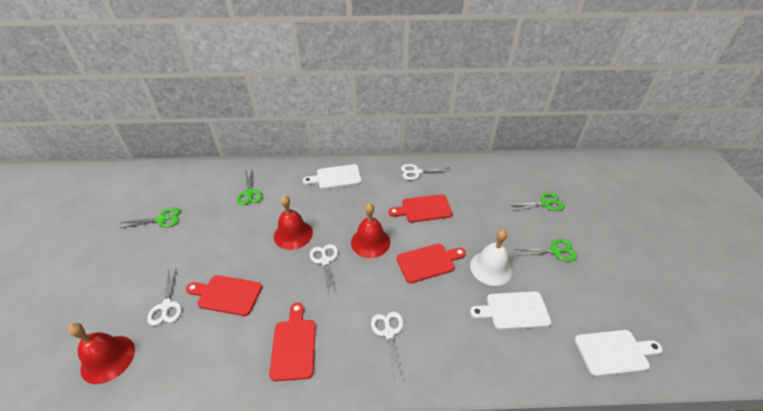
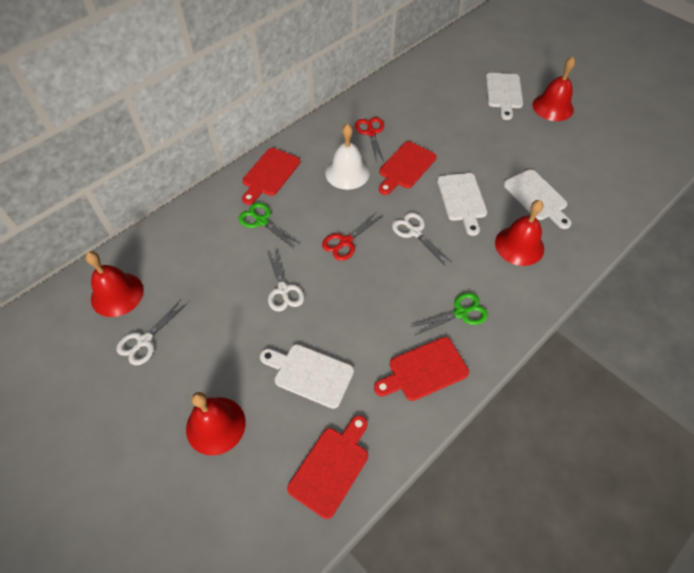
green scissors: 4 -> 2
red bell: 3 -> 4
red scissors: 0 -> 2
white cutting board: 3 -> 4
white scissors: 4 -> 3

